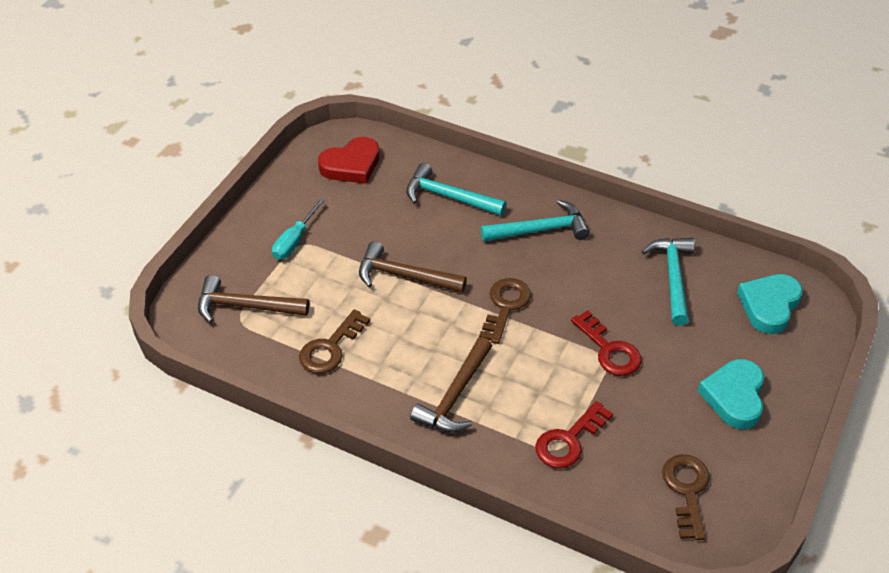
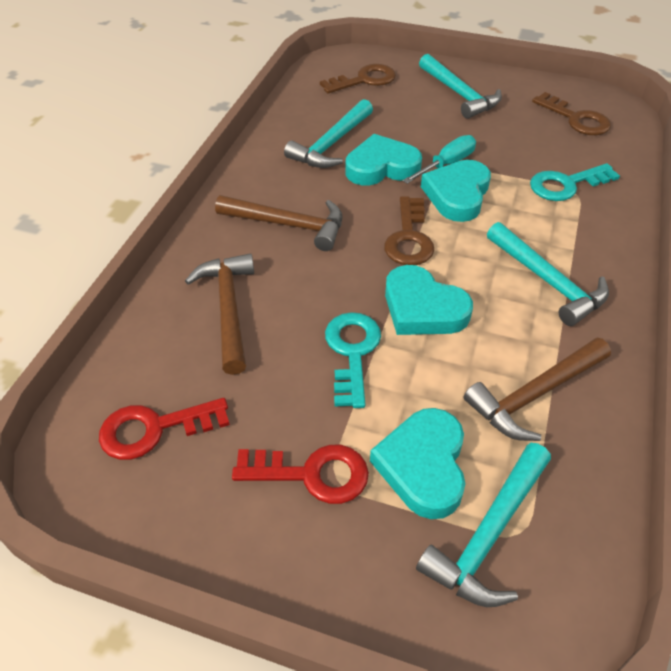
red heart: 1 -> 0
turquoise hammer: 3 -> 4
turquoise heart: 2 -> 4
turquoise key: 0 -> 2

